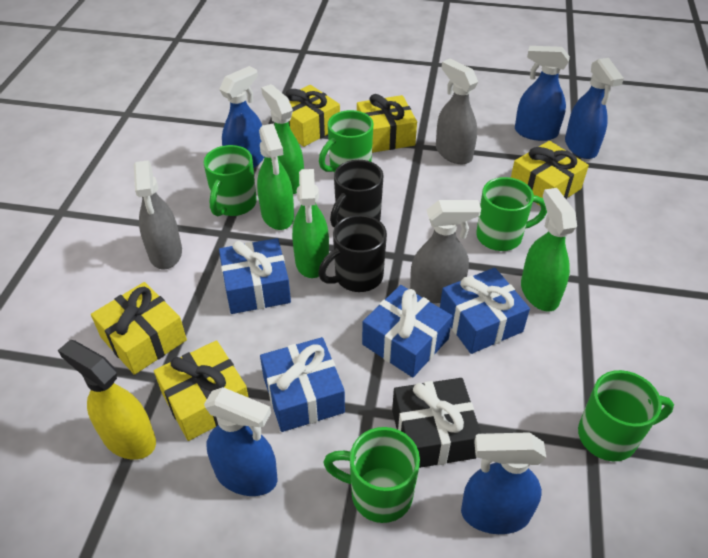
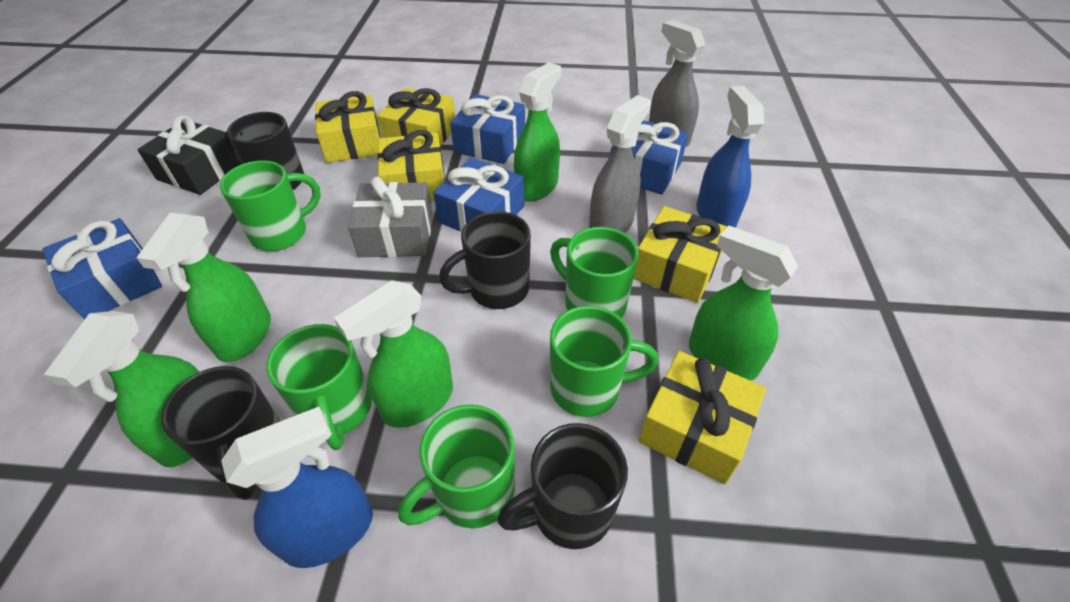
black mug: 2 -> 4
blue spray bottle: 5 -> 2
green spray bottle: 4 -> 5
grey gift: 0 -> 1
grey spray bottle: 3 -> 2
yellow spray bottle: 1 -> 0

